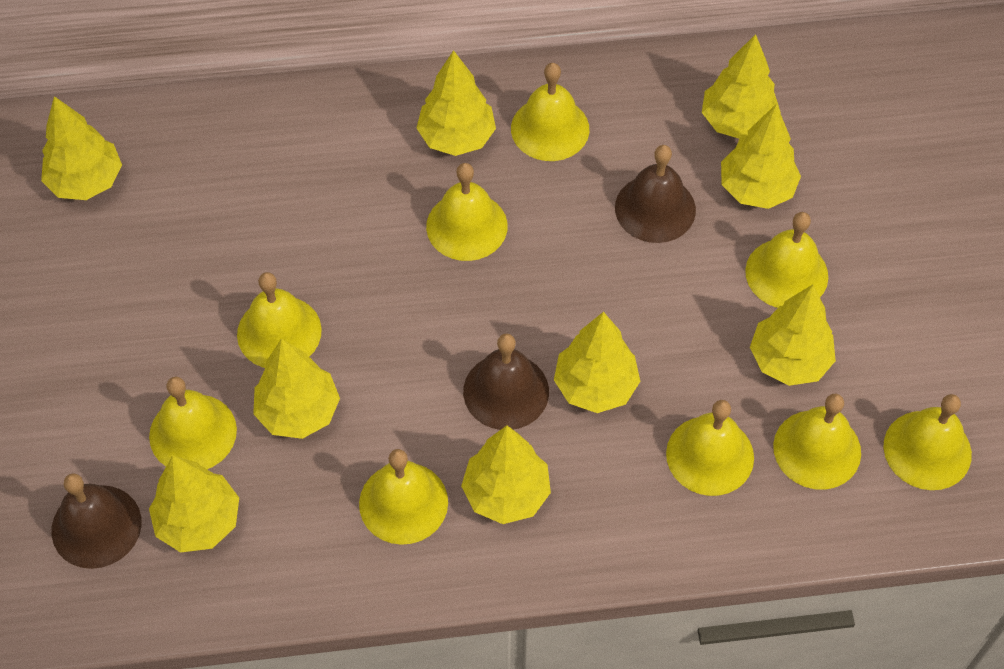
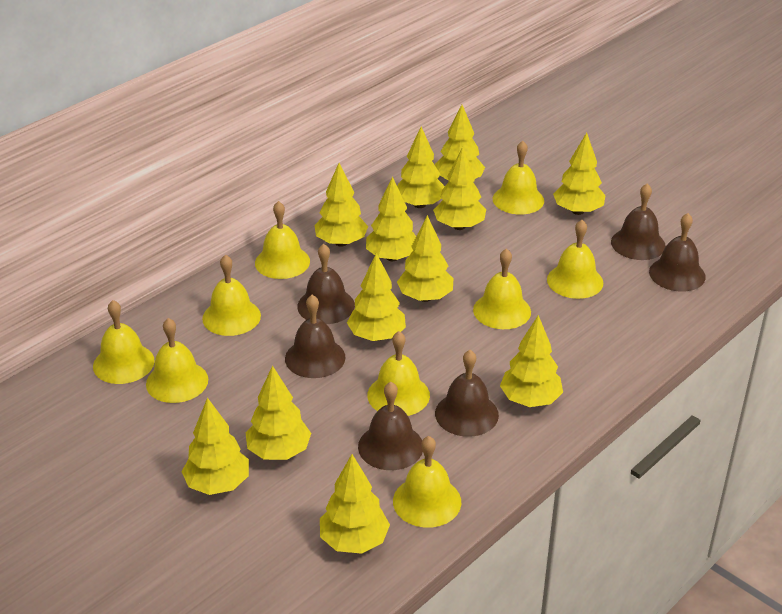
brown bell: 3 -> 6
yellow tree: 9 -> 12

